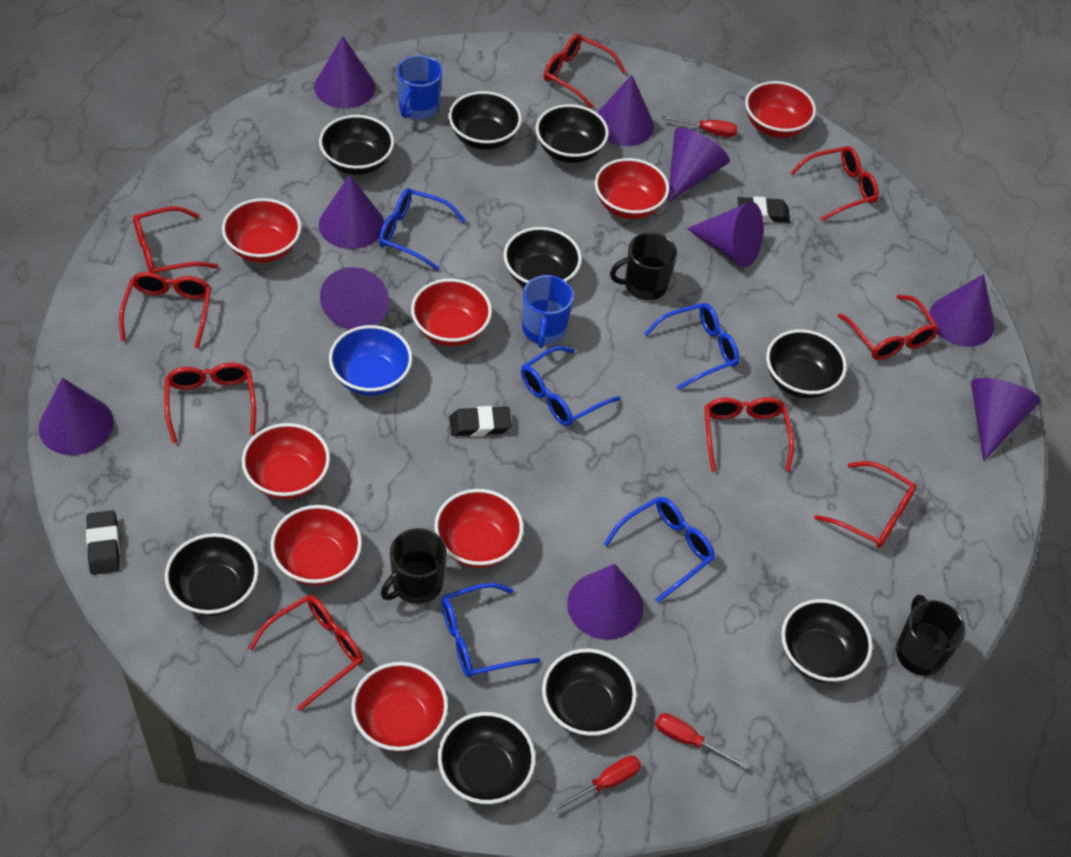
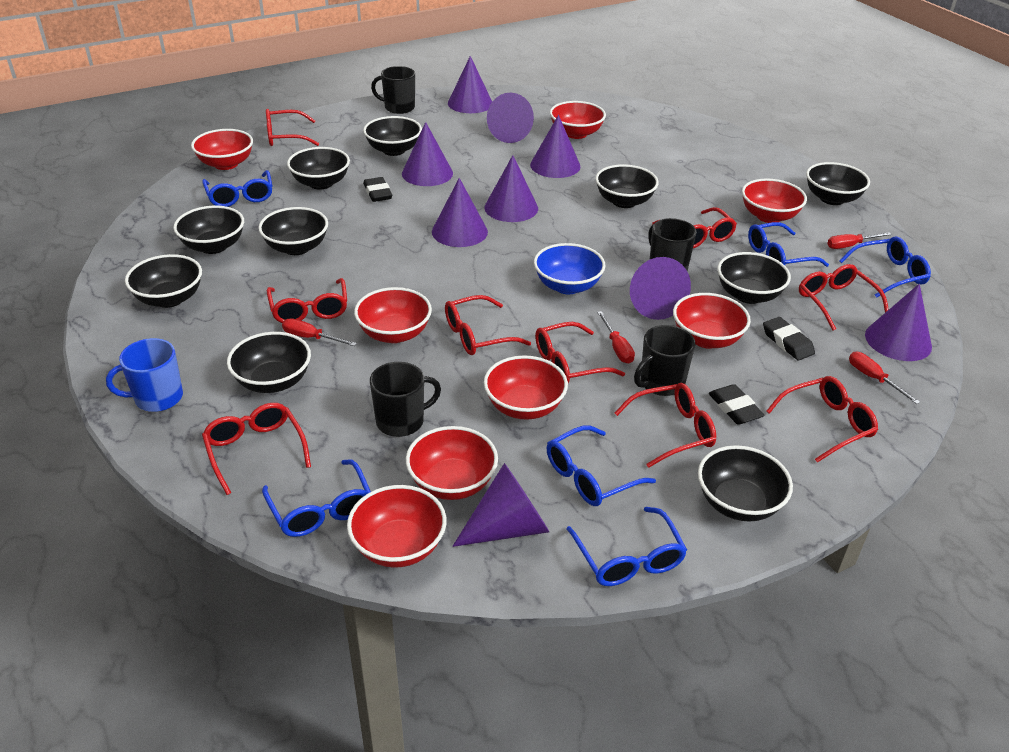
black bowl: 9 -> 10
black mug: 3 -> 4
blue glasses: 5 -> 6
blue mug: 2 -> 1
purple cone: 10 -> 9
red screwdriver: 3 -> 4

